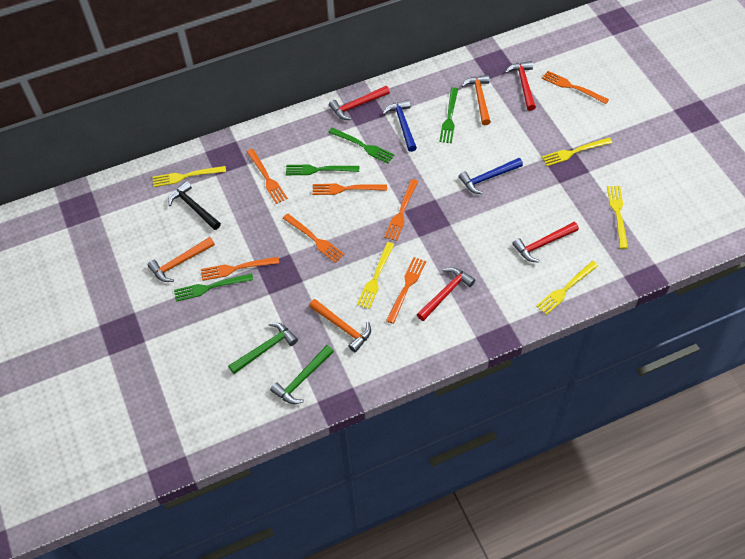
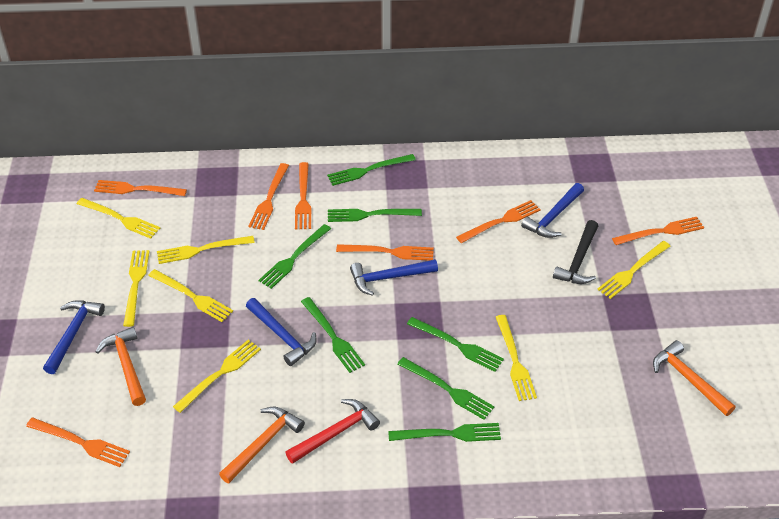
blue hammer: 2 -> 4
green fork: 4 -> 7
green hammer: 2 -> 0
red hammer: 4 -> 1
yellow fork: 5 -> 7

